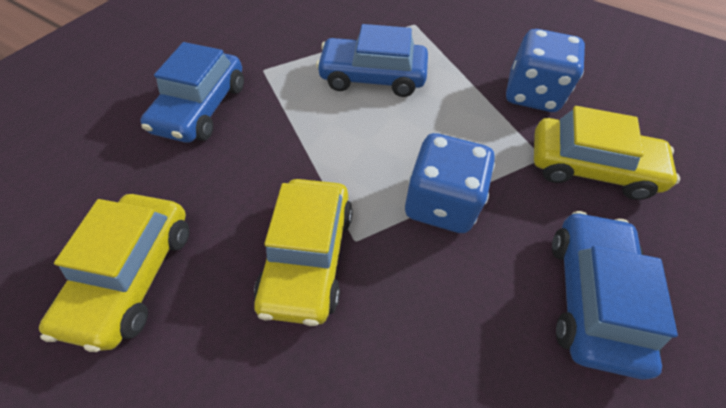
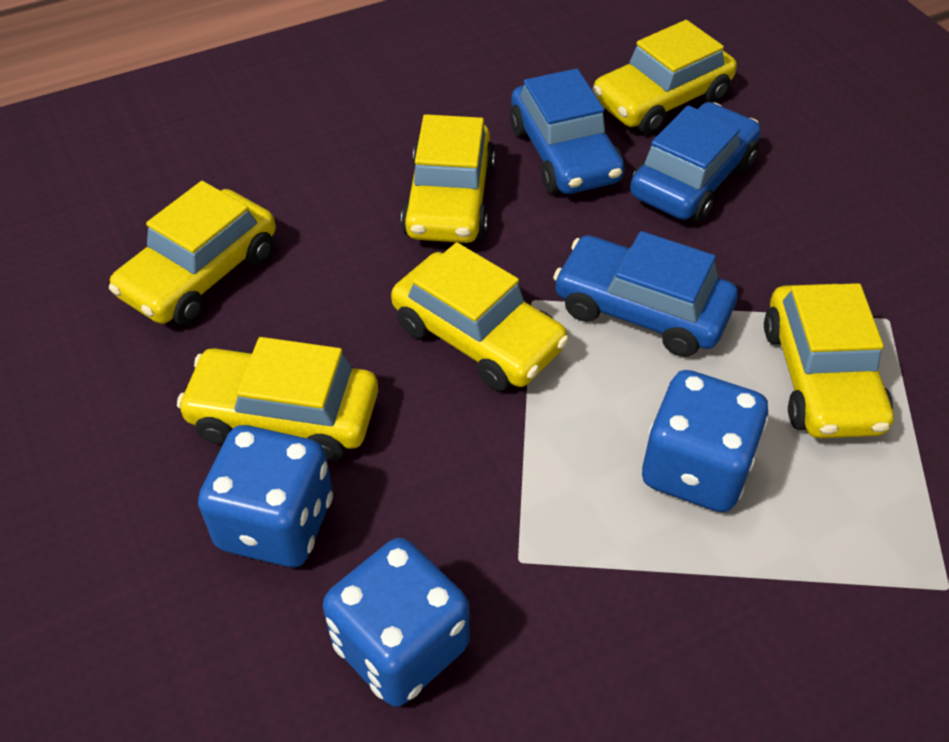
blue dice: 2 -> 3
yellow car: 3 -> 6

